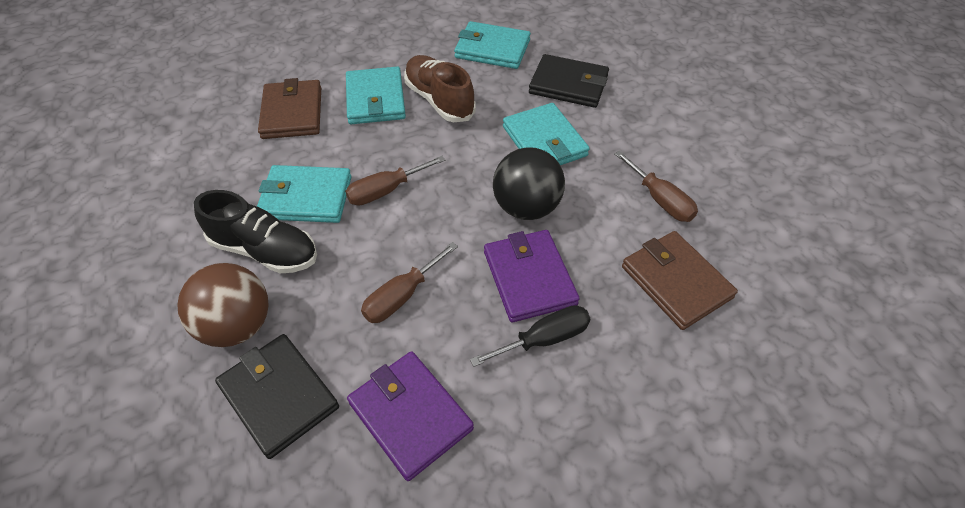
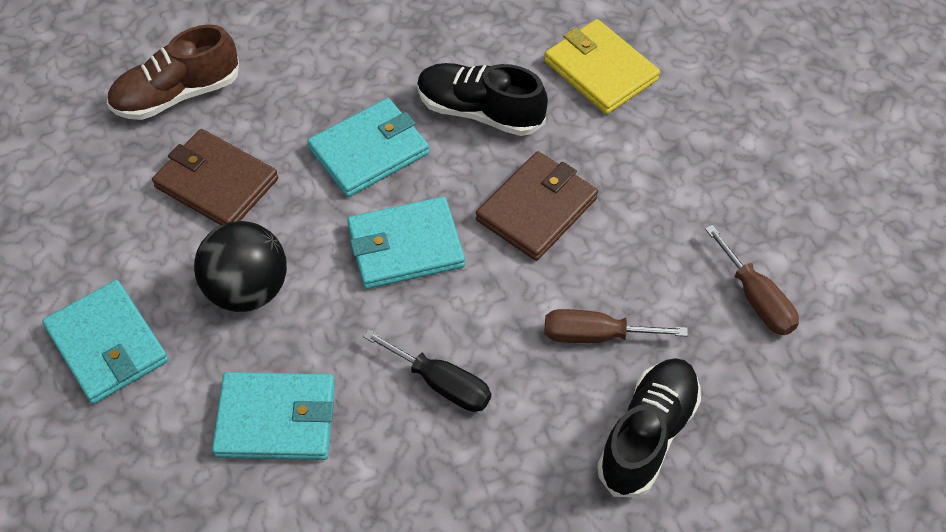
black shoe: 1 -> 2
black wallet: 2 -> 0
brown ball: 1 -> 0
brown screwdriver: 3 -> 2
purple wallet: 2 -> 0
yellow wallet: 0 -> 1

